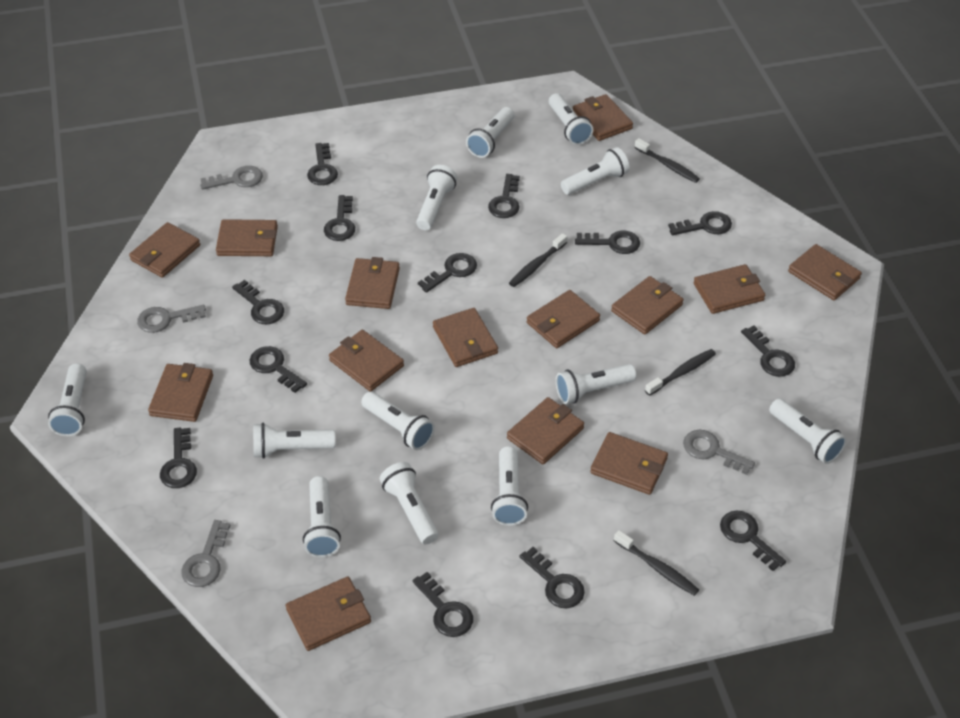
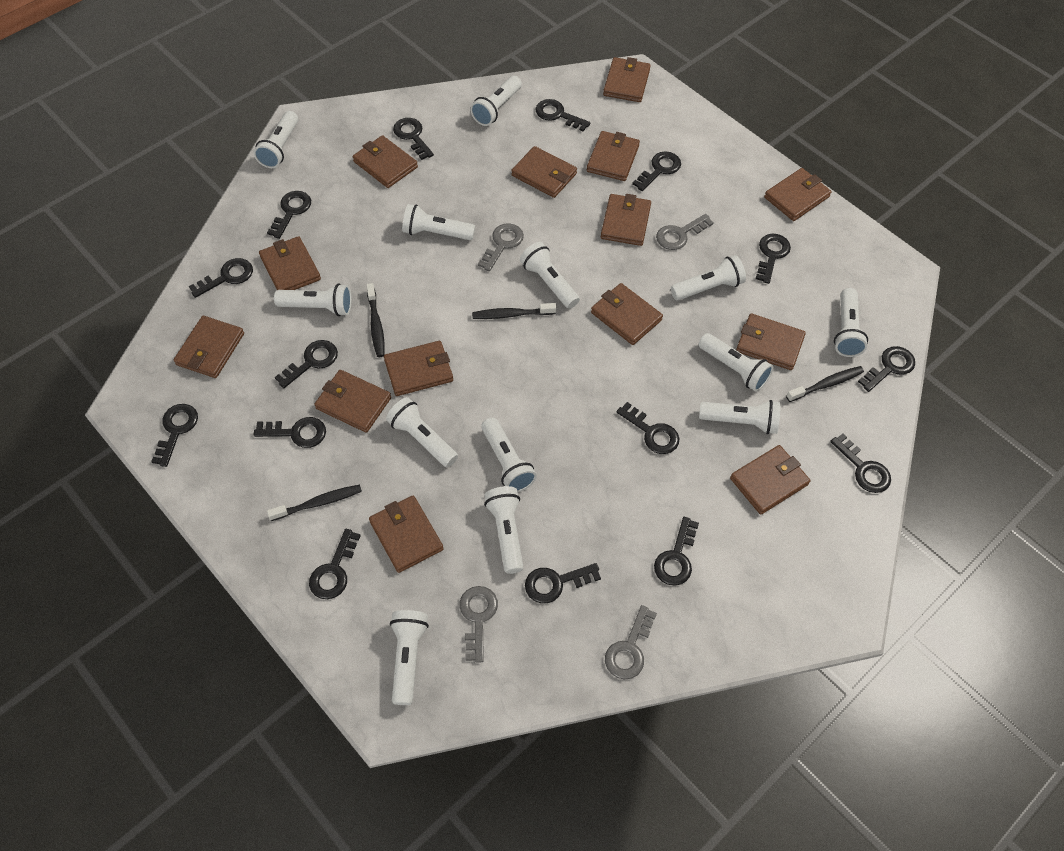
black key: 13 -> 15
white flashlight: 12 -> 13

